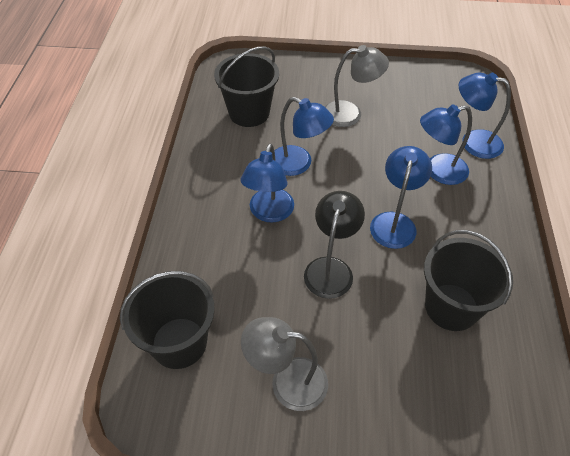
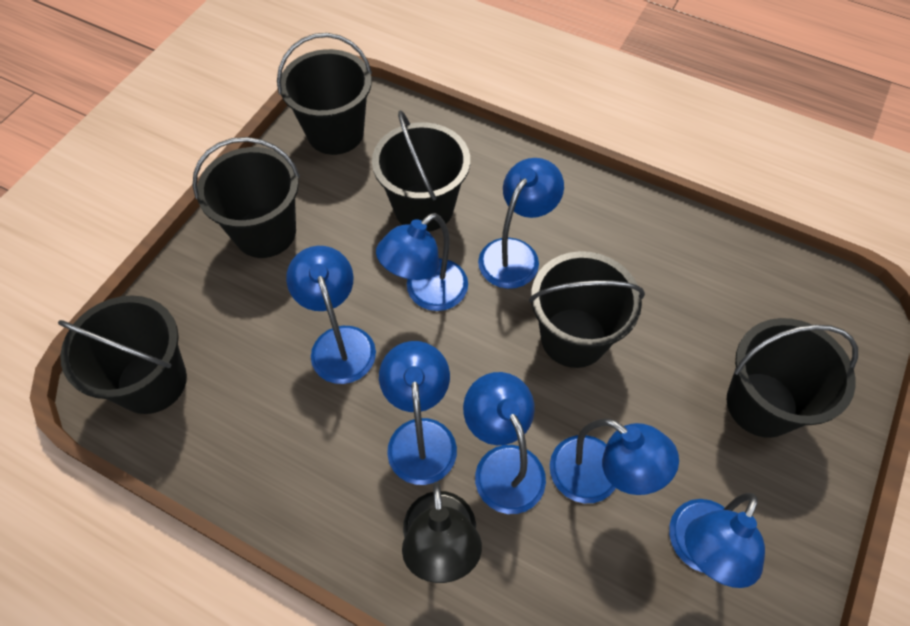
black bucket: 3 -> 6
blue lamp: 5 -> 7
grey lamp: 2 -> 0

